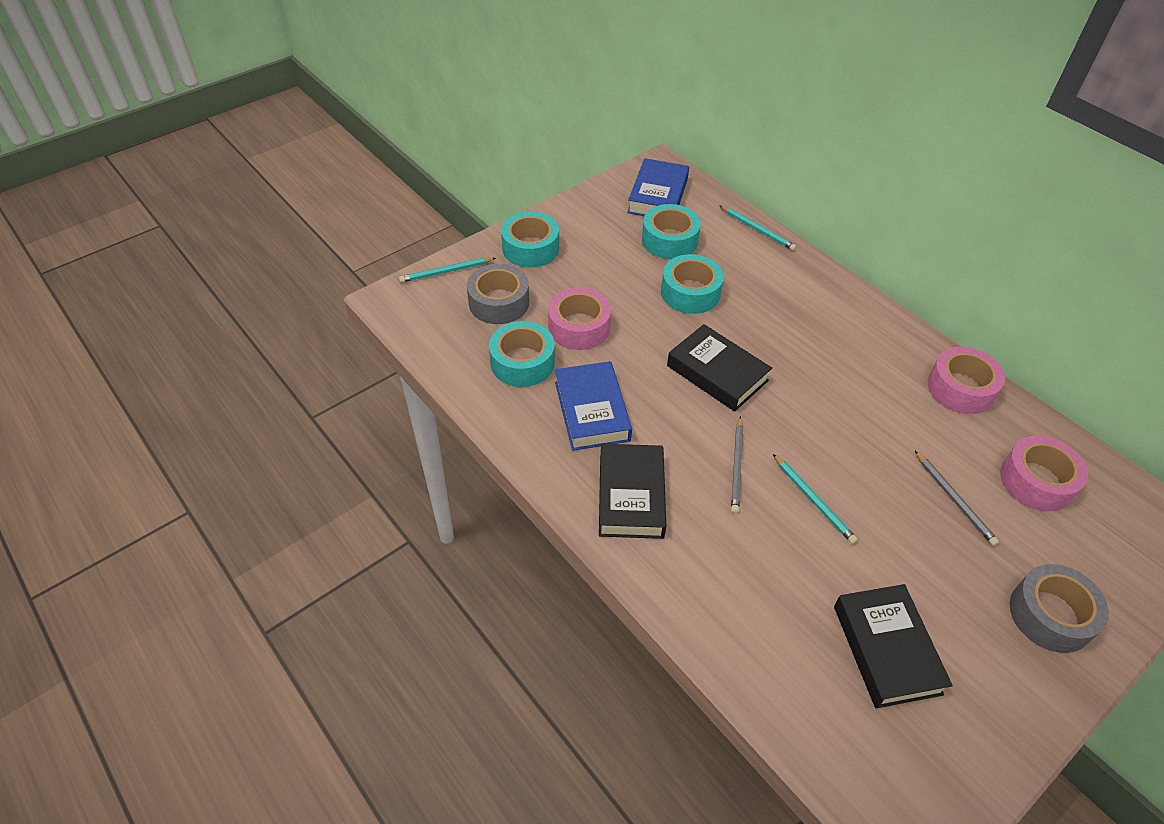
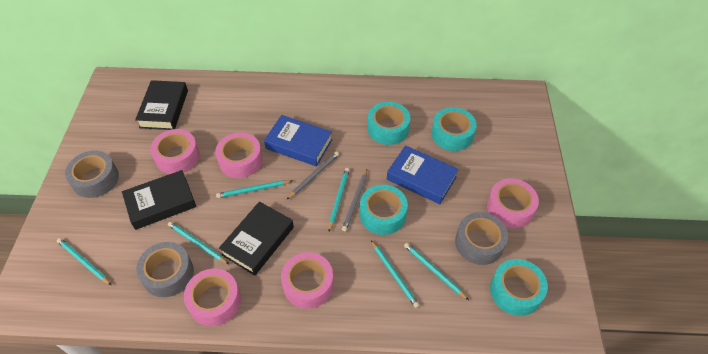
grey tape: 2 -> 3
pink tape: 3 -> 5
turquoise pencil: 3 -> 6

